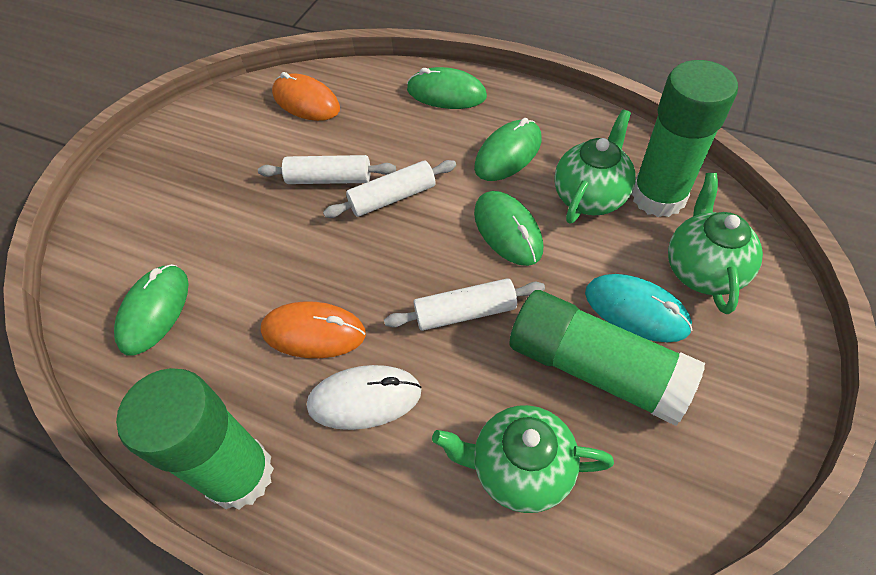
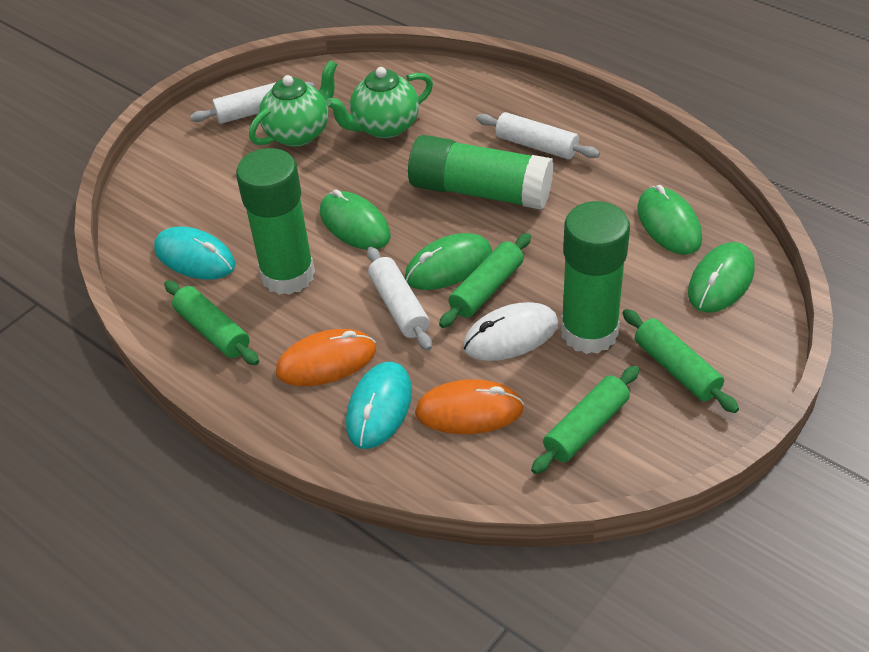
green rolling pin: 0 -> 4
green teapot: 3 -> 2
turquoise mouse: 1 -> 2

